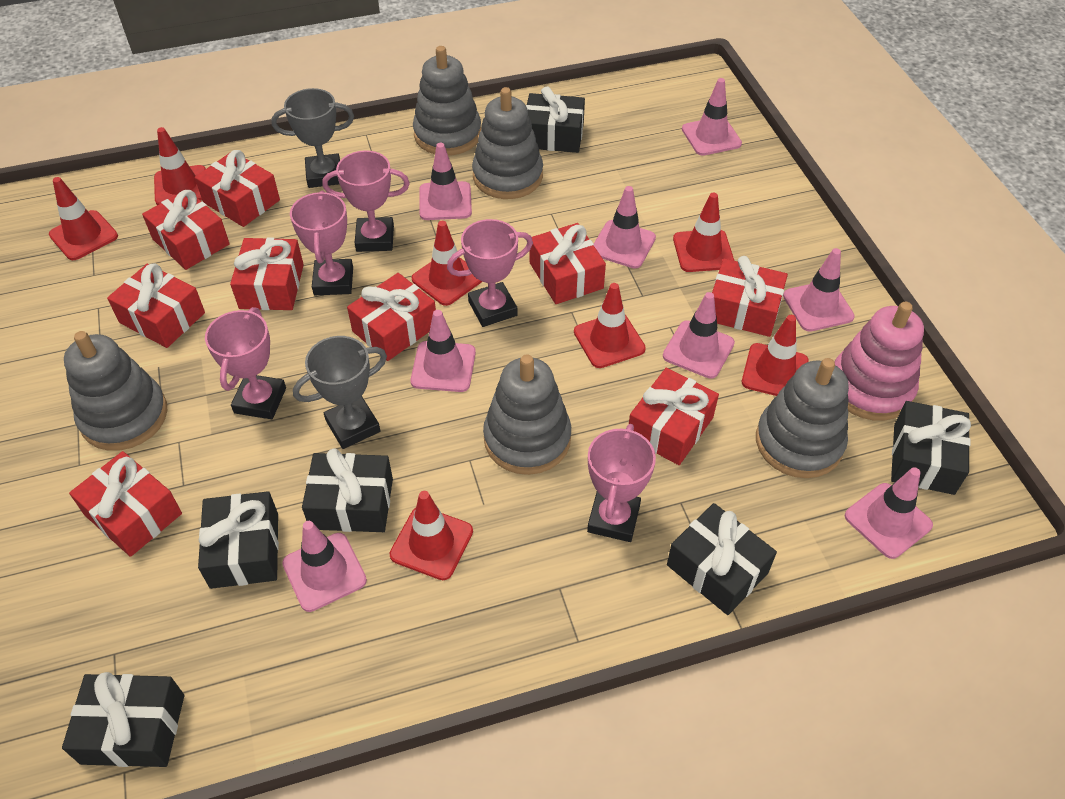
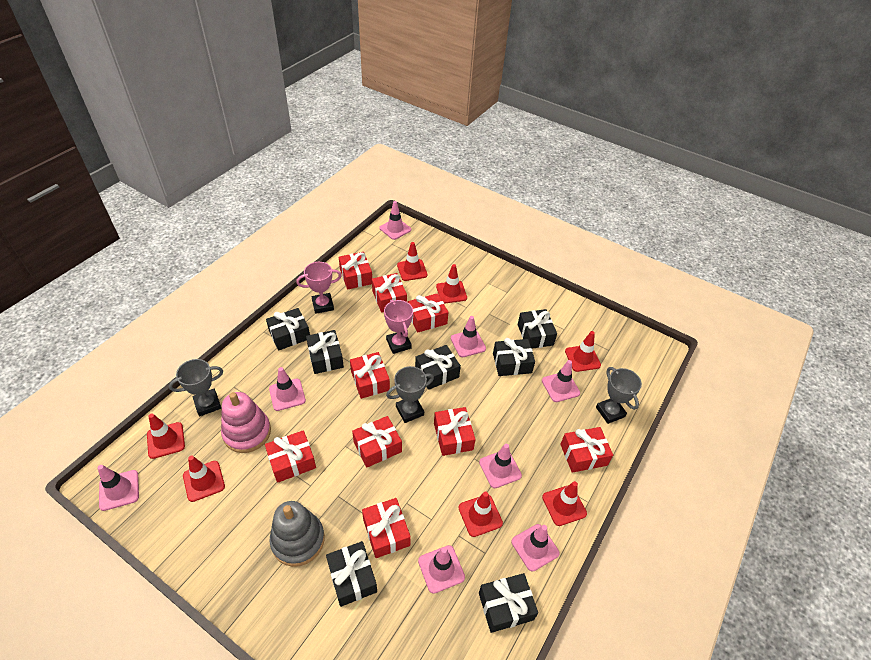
black gift: 6 -> 7
grey stacking toy: 5 -> 1
grey trophy: 2 -> 3
pink trophy: 5 -> 2

